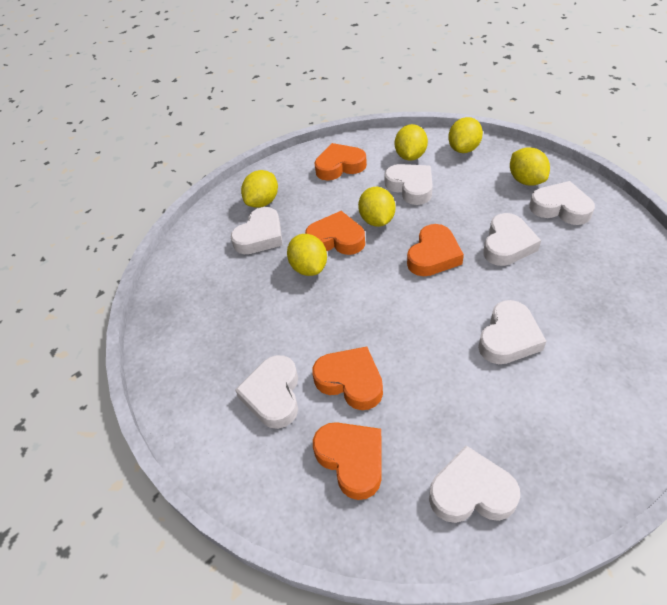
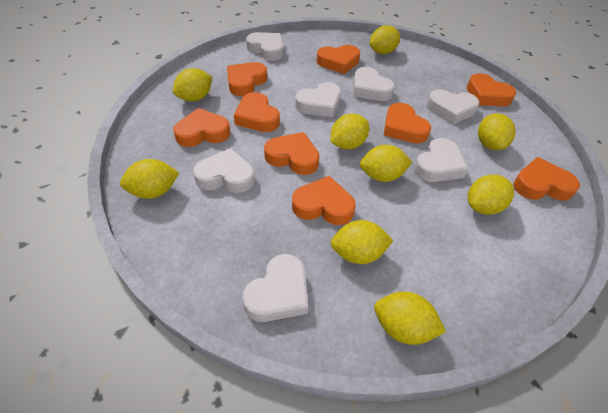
orange heart: 5 -> 9
yellow lemon: 6 -> 9

